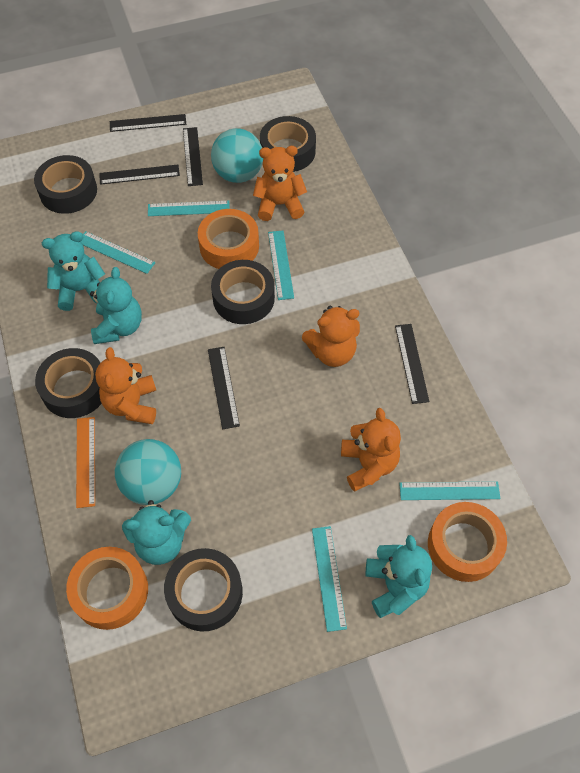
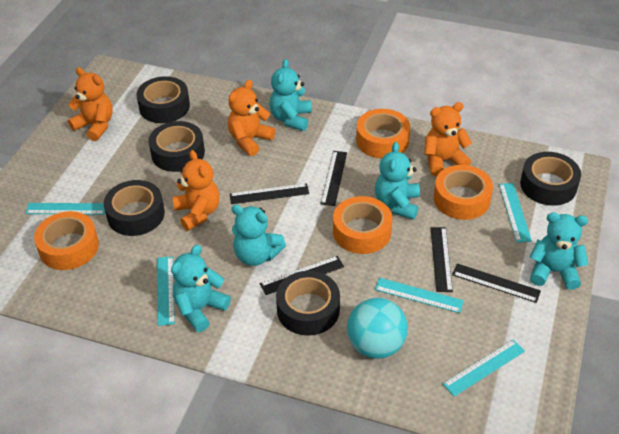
orange ruler: 1 -> 0
orange tape: 3 -> 4
turquoise ball: 2 -> 1
turquoise teddy bear: 4 -> 5

